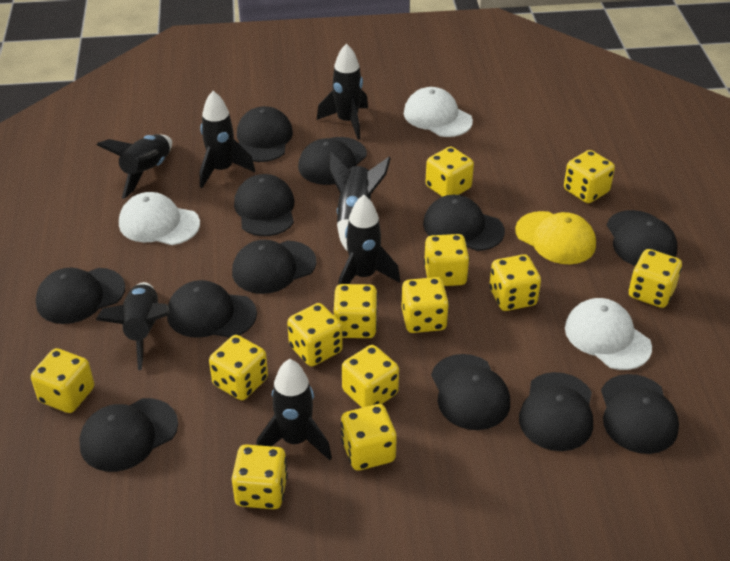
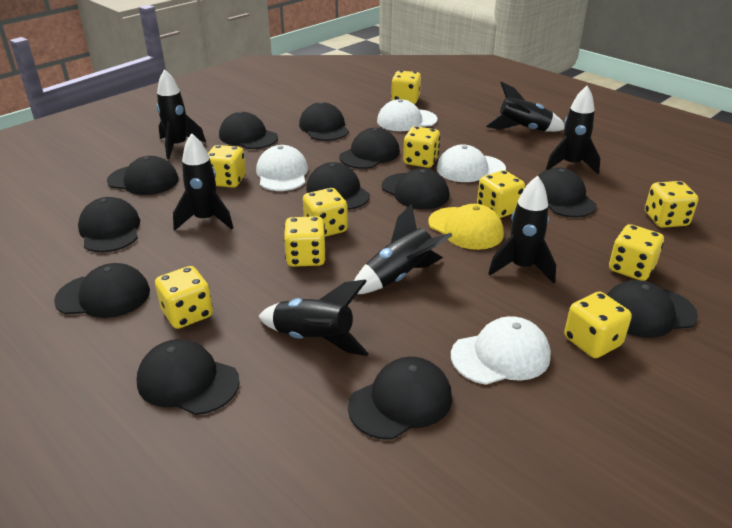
white cap: 3 -> 4
yellow dice: 13 -> 10

